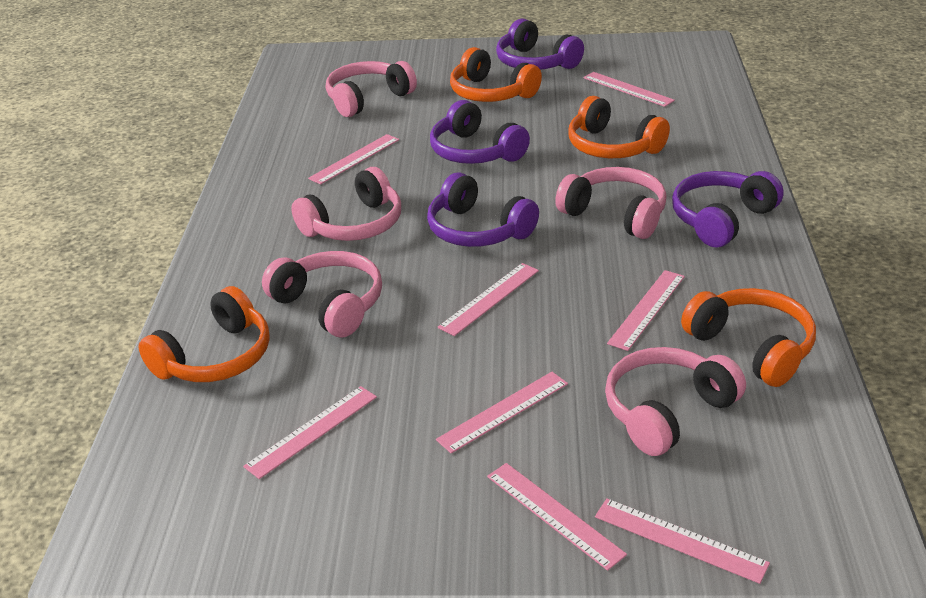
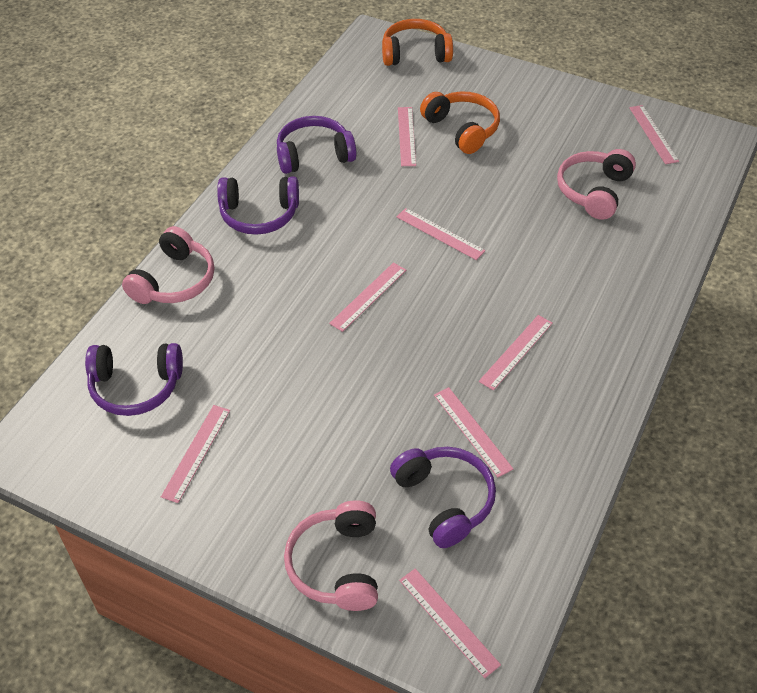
orange headphones: 4 -> 2
pink headphones: 5 -> 3

